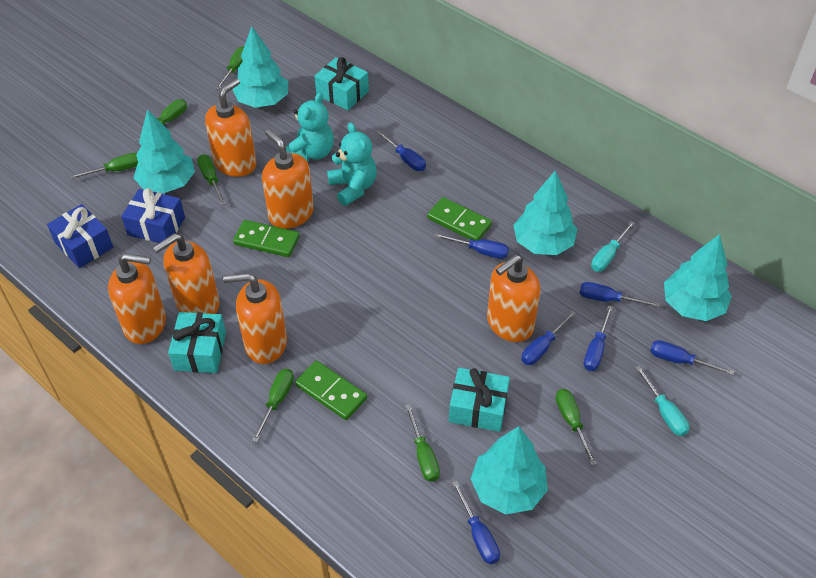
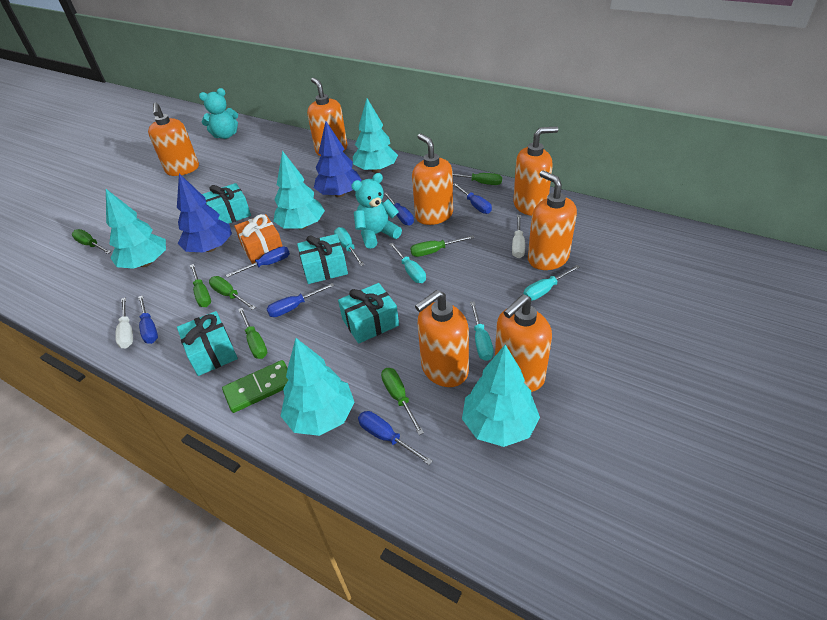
blue gift: 2 -> 0
blue screwdriver: 7 -> 6
blue tree: 0 -> 2
green domino: 3 -> 1
orange gift: 0 -> 1
orange soap dispenser: 6 -> 7
turquoise gift: 3 -> 4
turquoise screwdriver: 2 -> 4
white screwdriver: 0 -> 2

